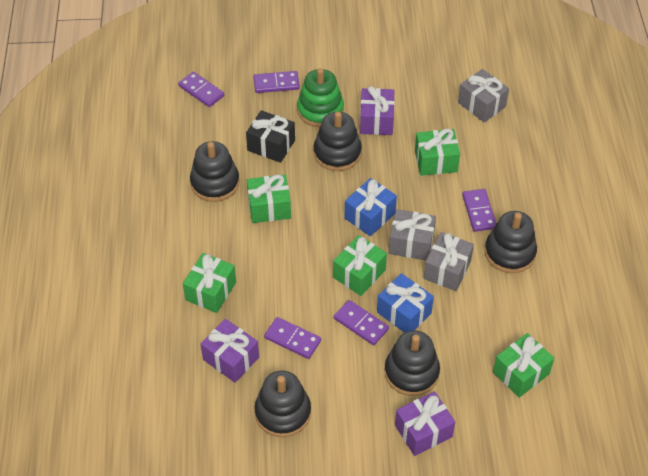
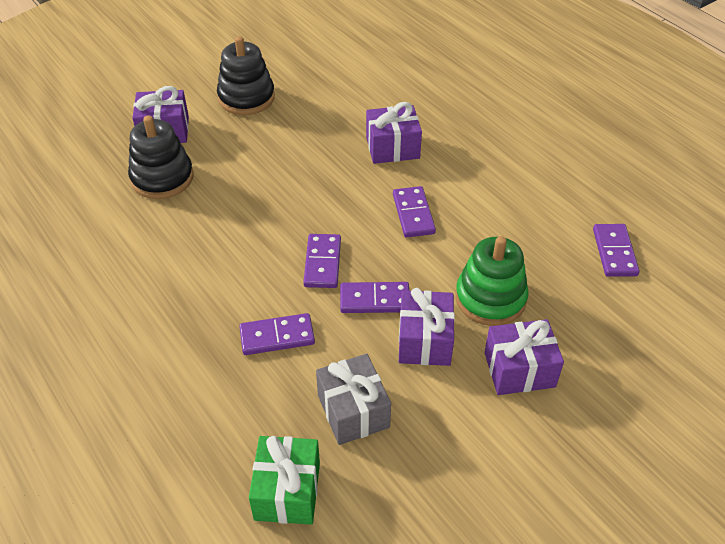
black gift: 1 -> 0
black stacking toy: 5 -> 2
blue gift: 2 -> 0
green gift: 5 -> 1
grey gift: 3 -> 1
purple gift: 3 -> 4

